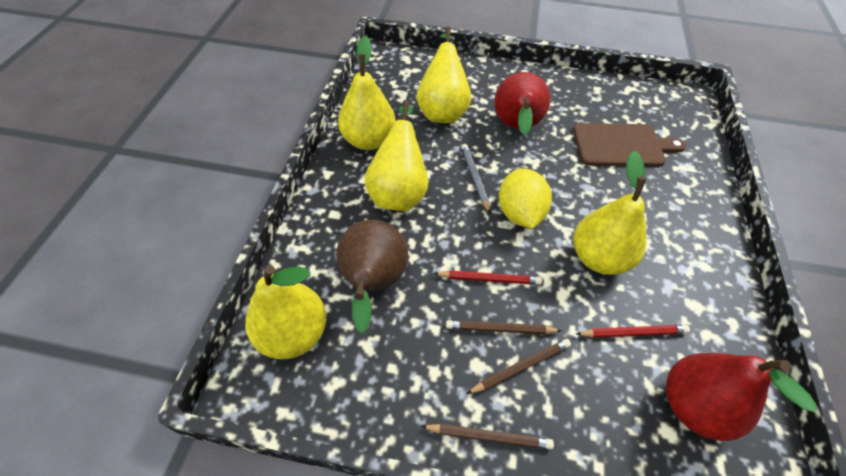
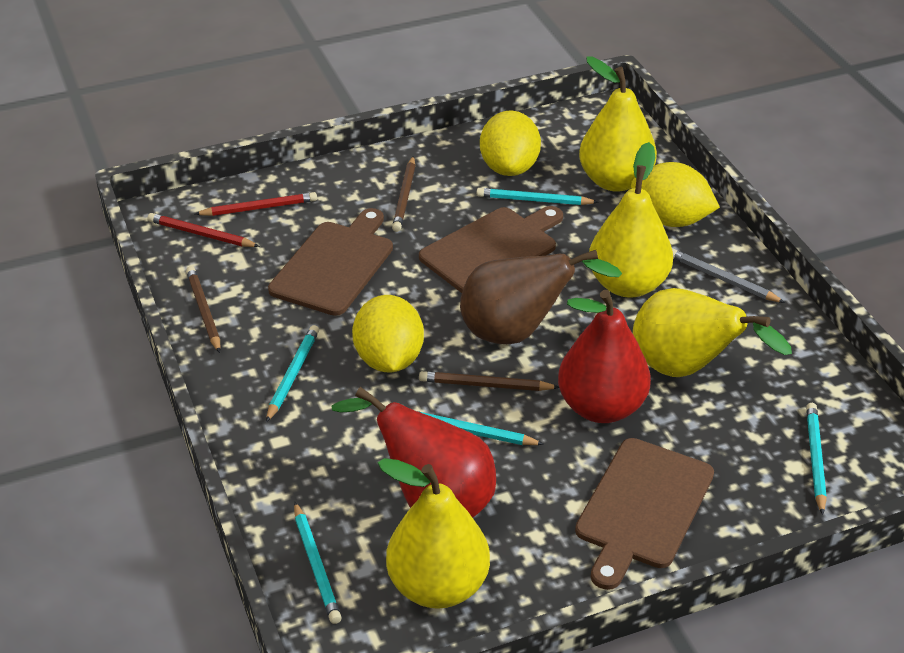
brown cutting board: 1 -> 3
turquoise pencil: 0 -> 5
yellow lemon: 1 -> 3
yellow pear: 5 -> 4

